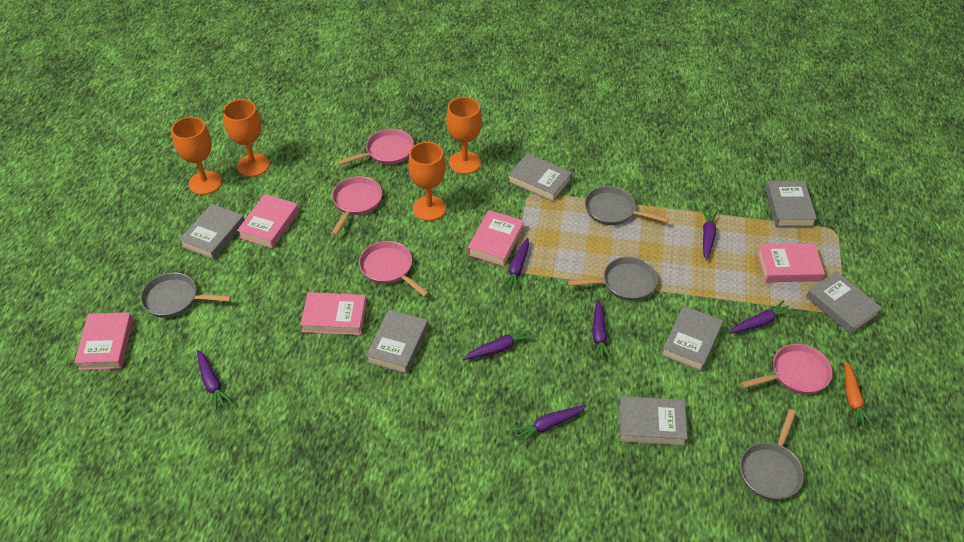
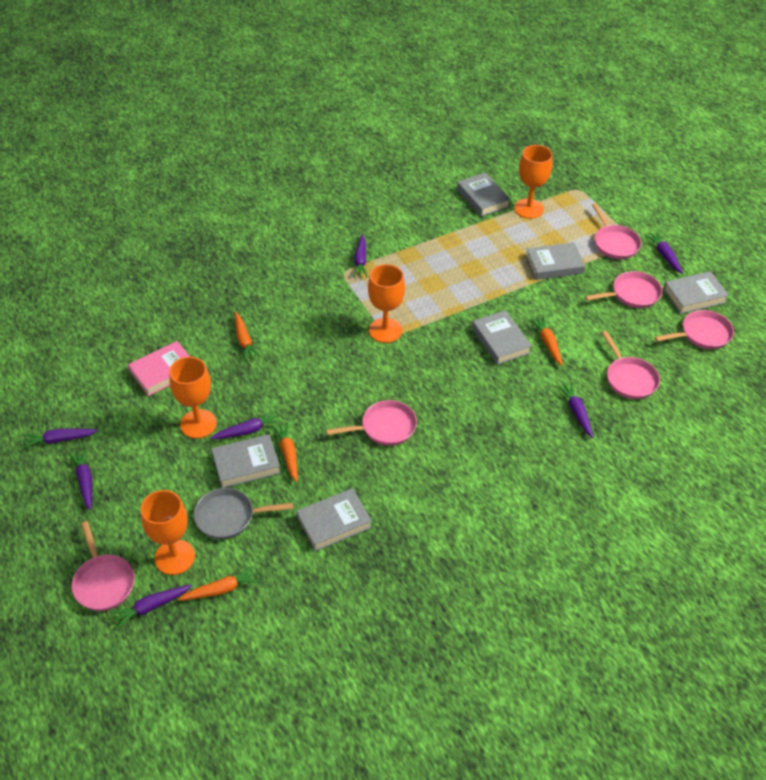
grey book: 7 -> 6
grey pan: 4 -> 1
orange carrot: 1 -> 4
pink book: 5 -> 1
pink pan: 4 -> 6

